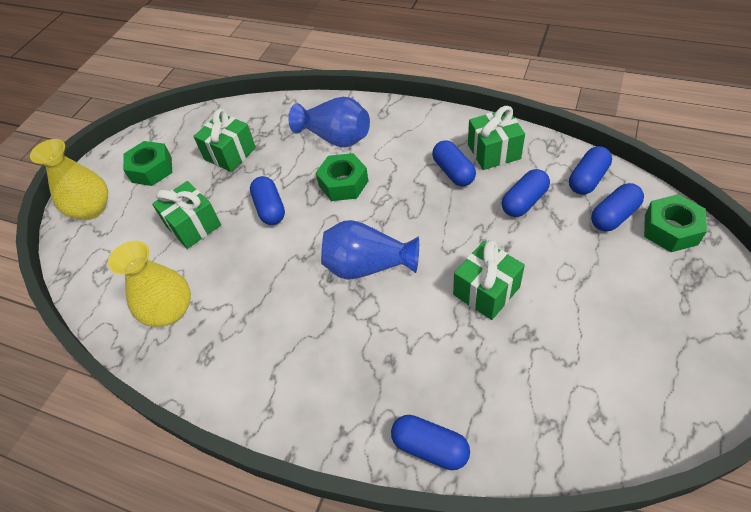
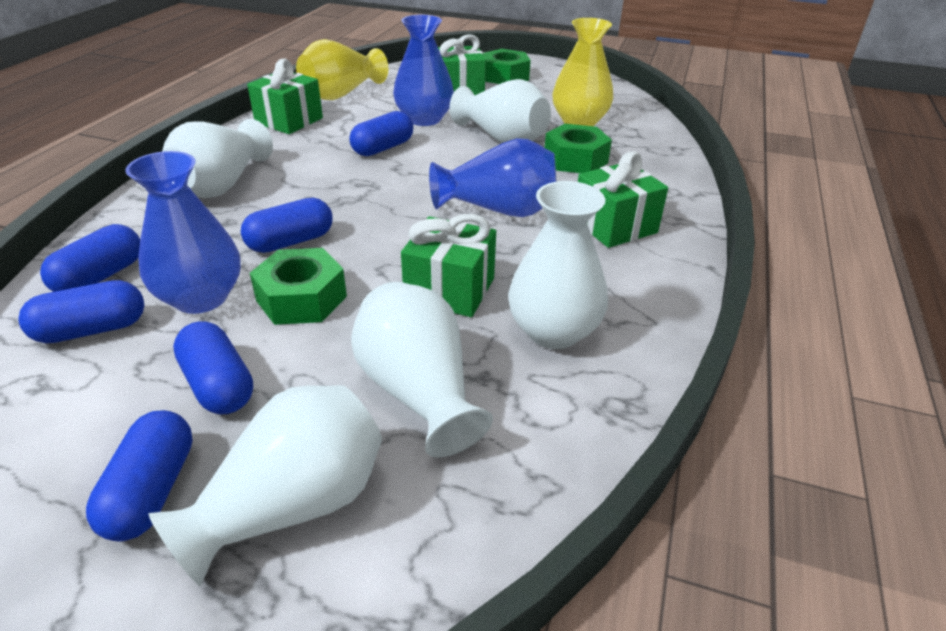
blue vase: 2 -> 3
white vase: 0 -> 5

